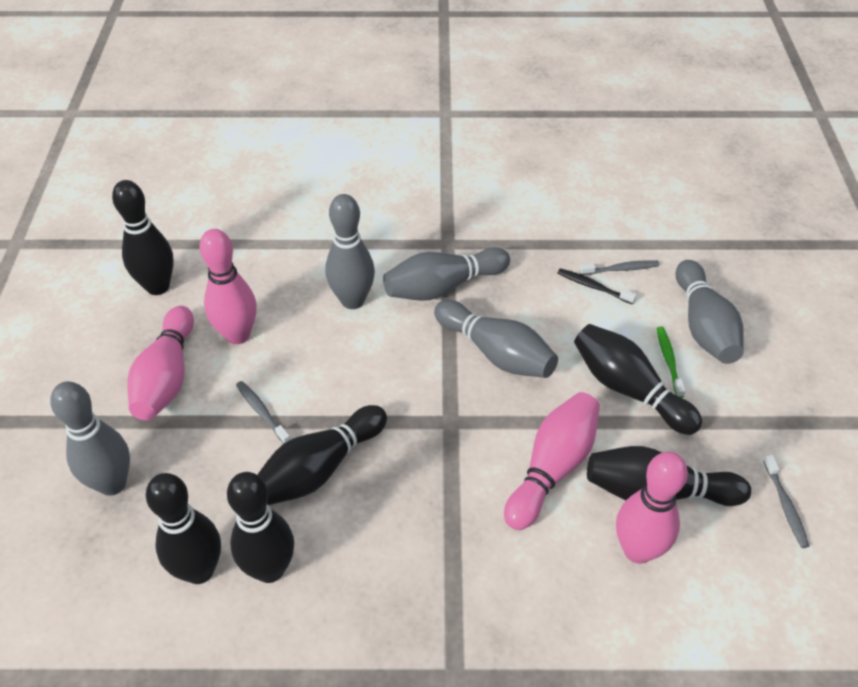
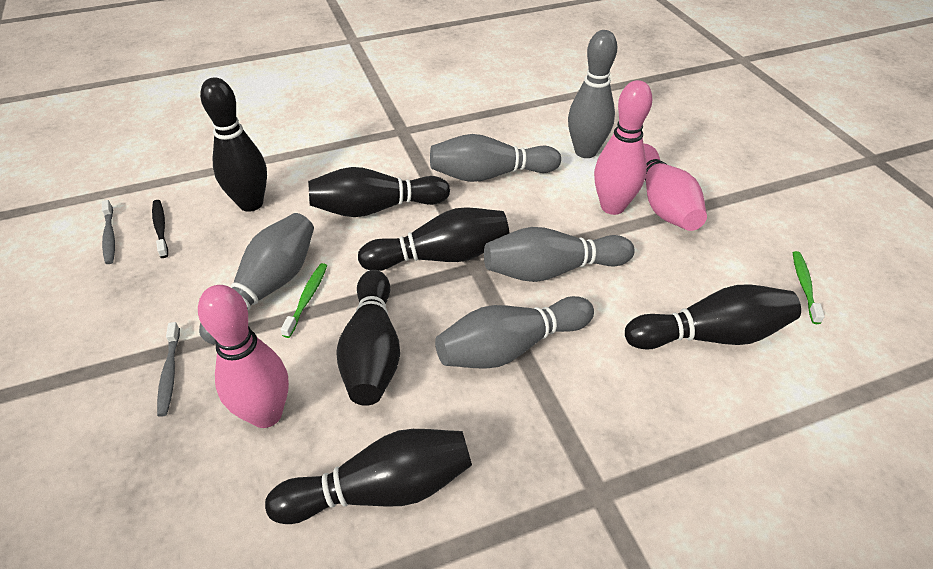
green toothbrush: 1 -> 2
grey toothbrush: 3 -> 2
pink bowling pin: 4 -> 3

